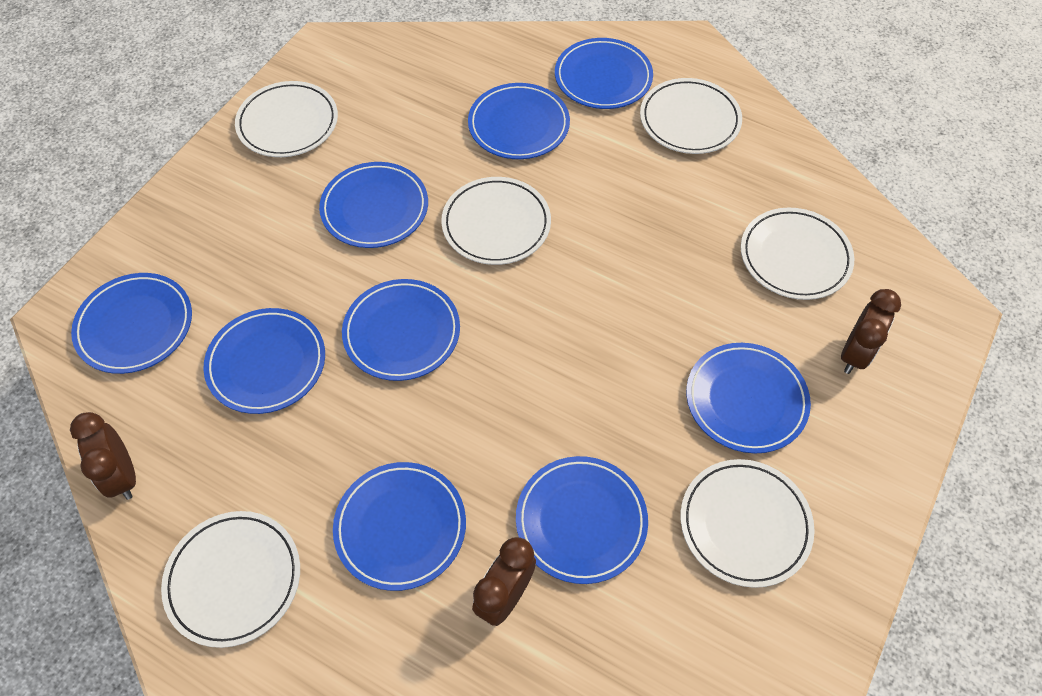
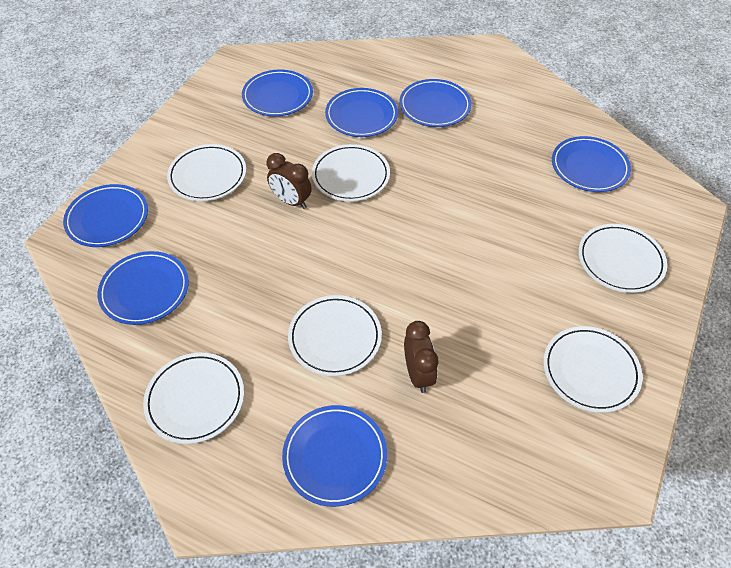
blue plate: 9 -> 7
brown clock: 3 -> 2

